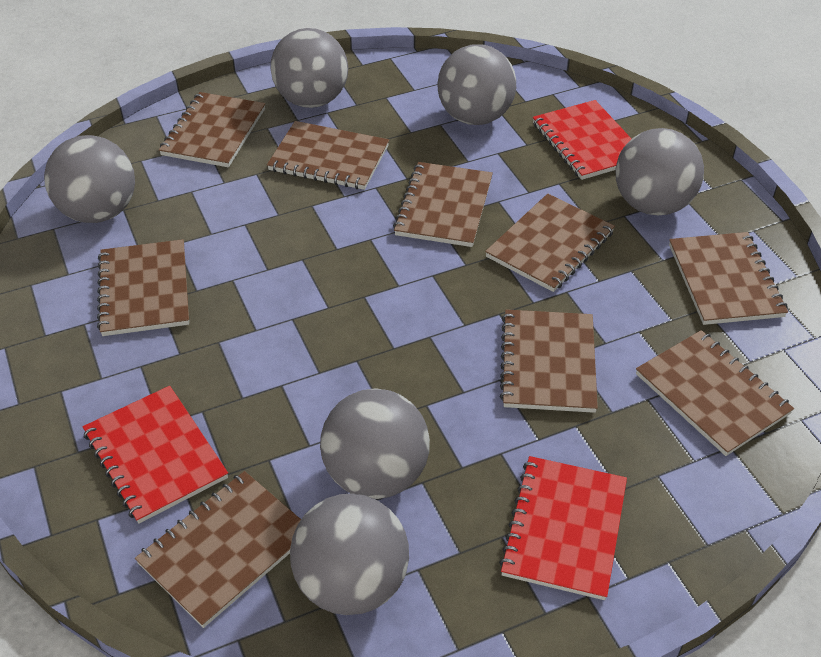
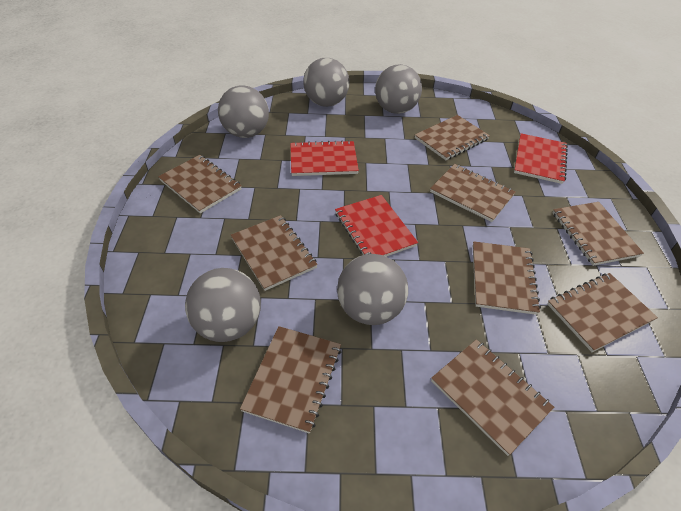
grey ball: 6 -> 5

